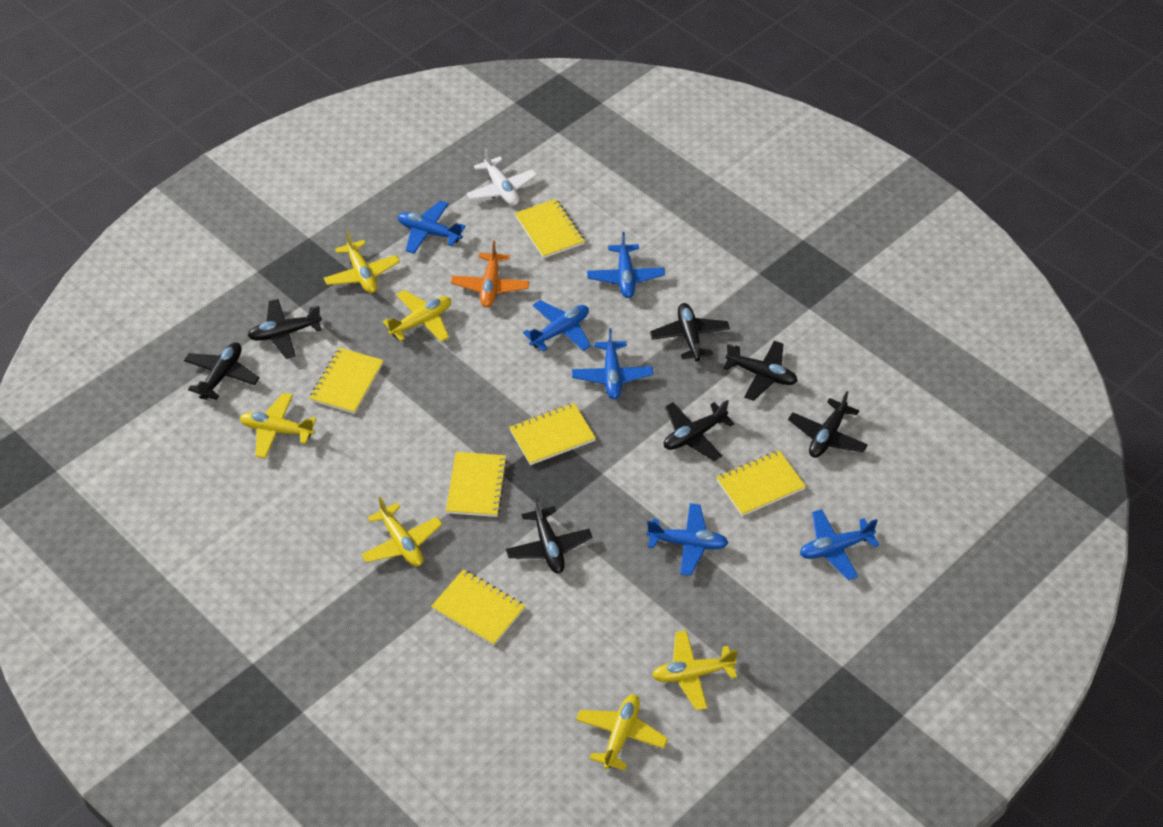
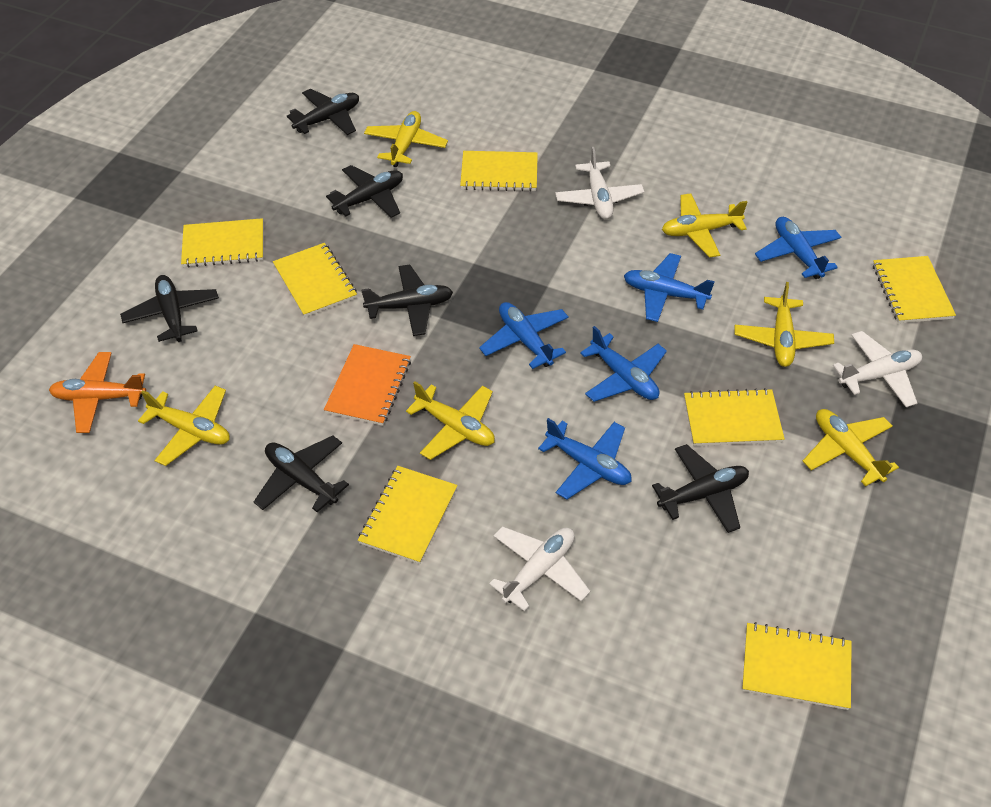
black plane: 7 -> 6
blue plane: 6 -> 5
orange notebook: 0 -> 1
white plane: 1 -> 3
yellow notebook: 6 -> 7

